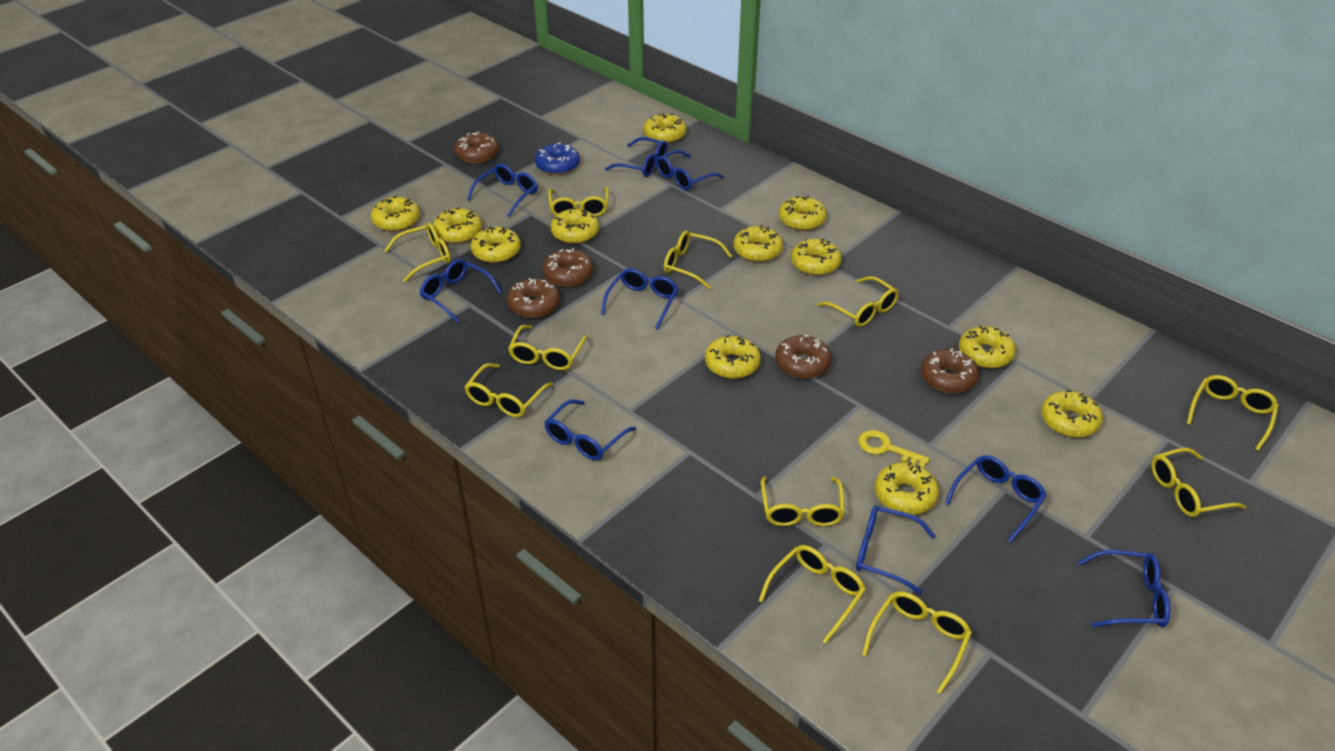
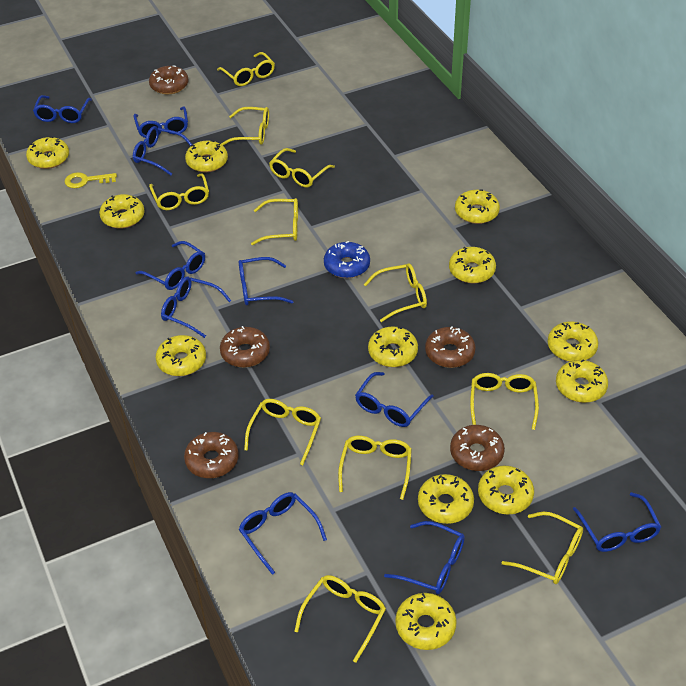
blue glasses: 9 -> 10

